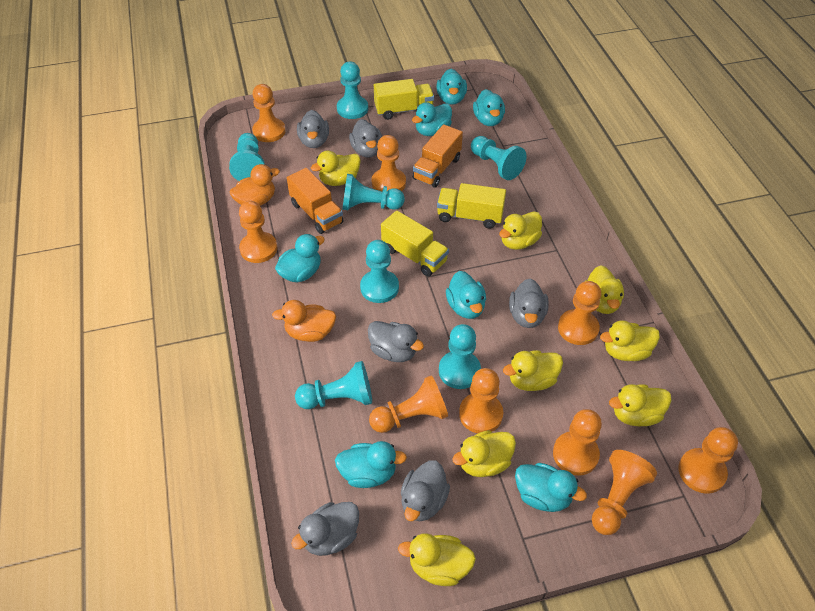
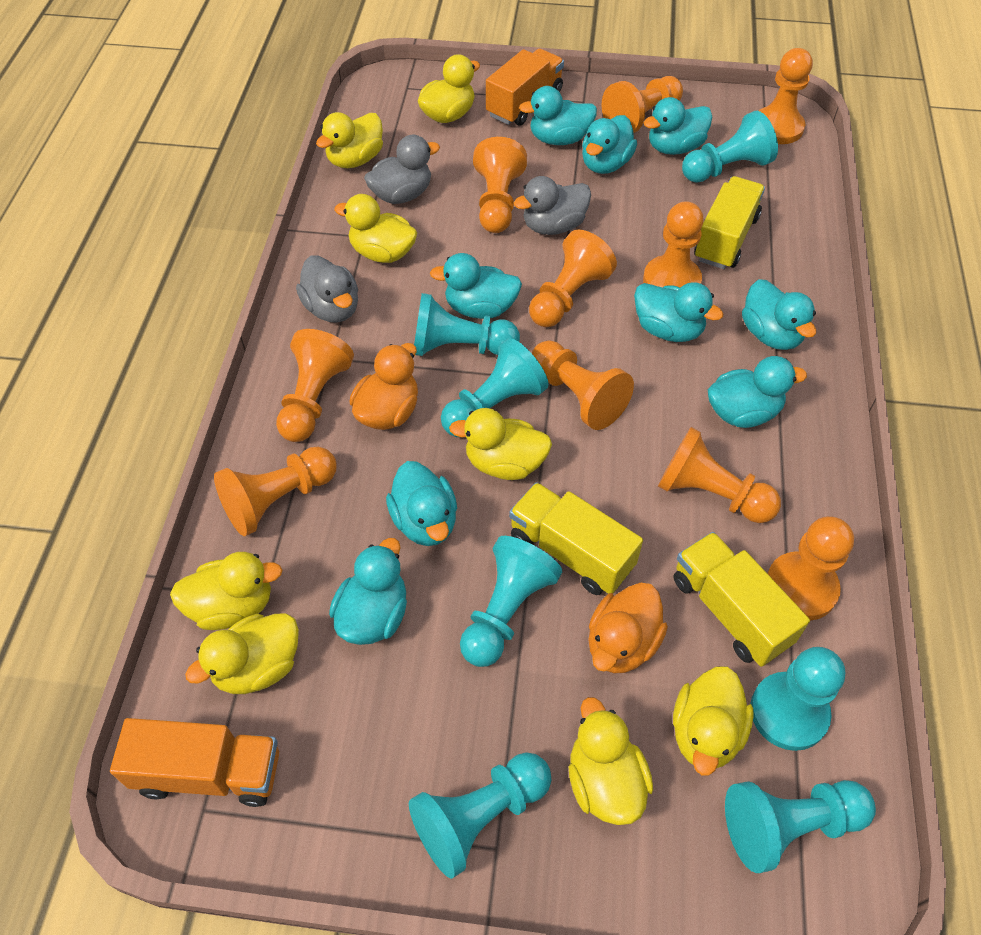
grey duck: 6 -> 3
orange pawn: 9 -> 10
turquoise duck: 7 -> 9

